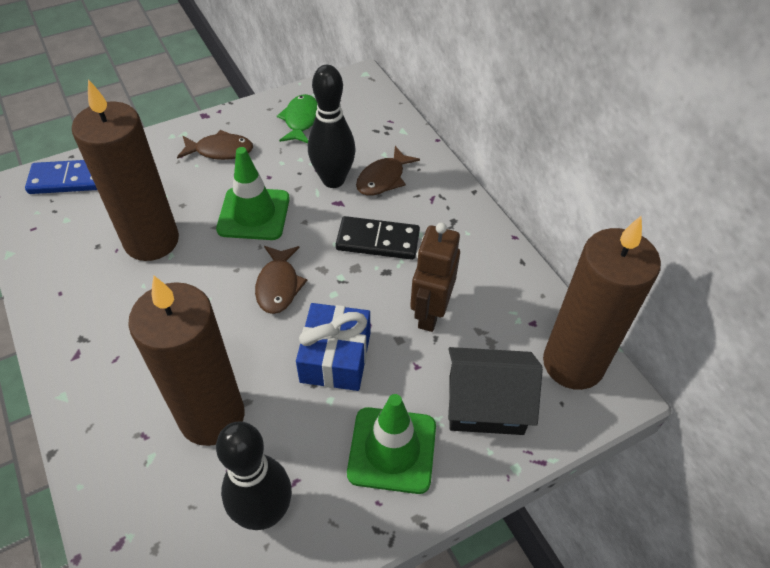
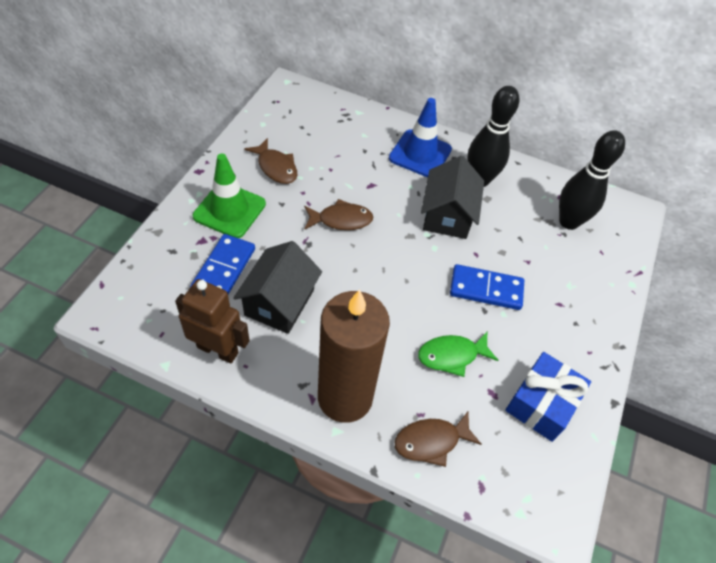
black domino: 1 -> 0
black house: 1 -> 2
blue domino: 1 -> 2
blue traffic cone: 0 -> 1
brown candle: 3 -> 1
green traffic cone: 2 -> 1

